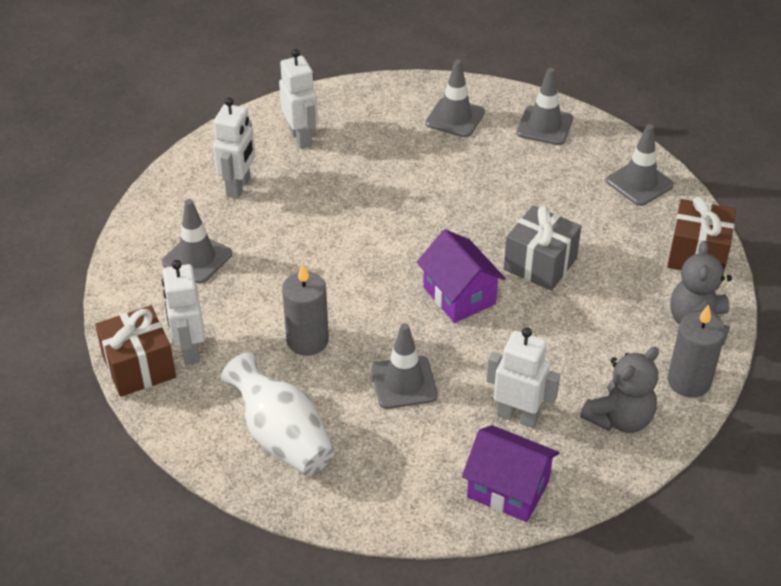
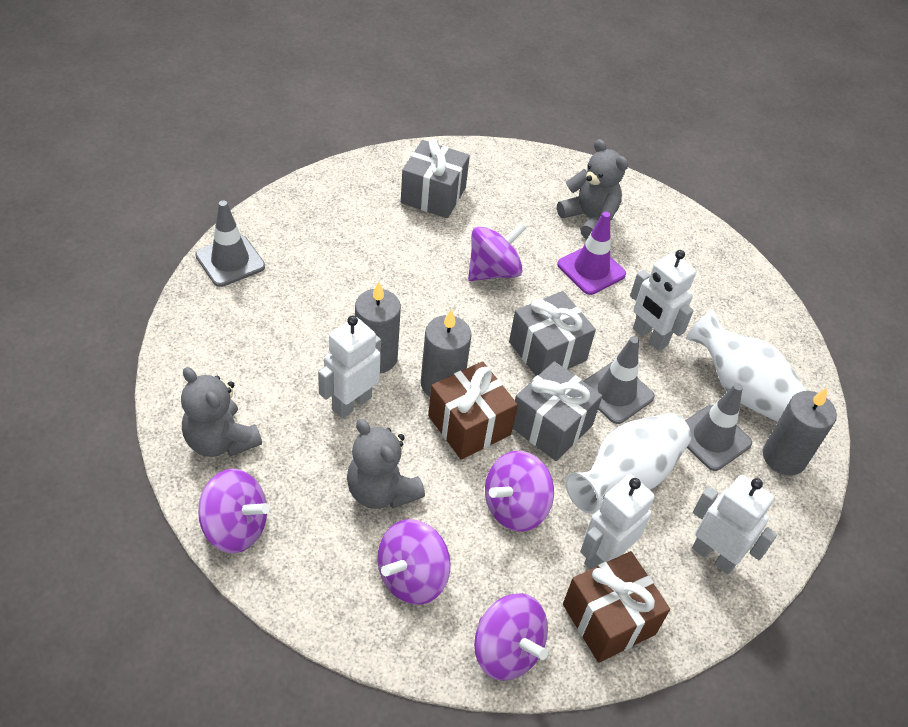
grey candle: 2 -> 3
grey gift: 1 -> 3
grey teddy bear: 2 -> 3
grey traffic cone: 5 -> 3
purple house: 2 -> 0
purple spinning top: 0 -> 5
purple traffic cone: 0 -> 1
white vase: 1 -> 2

